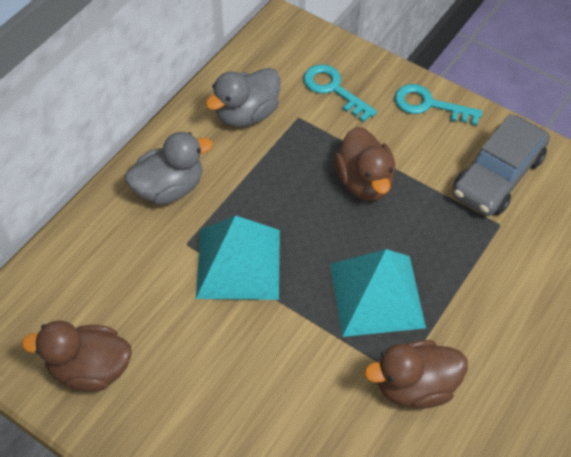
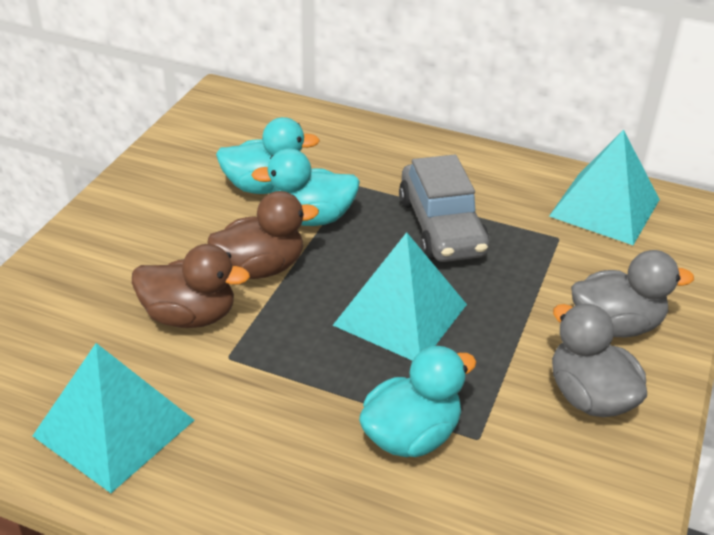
brown duck: 3 -> 2
turquoise duck: 0 -> 3
turquoise key: 2 -> 0
turquoise pyramid: 2 -> 3

